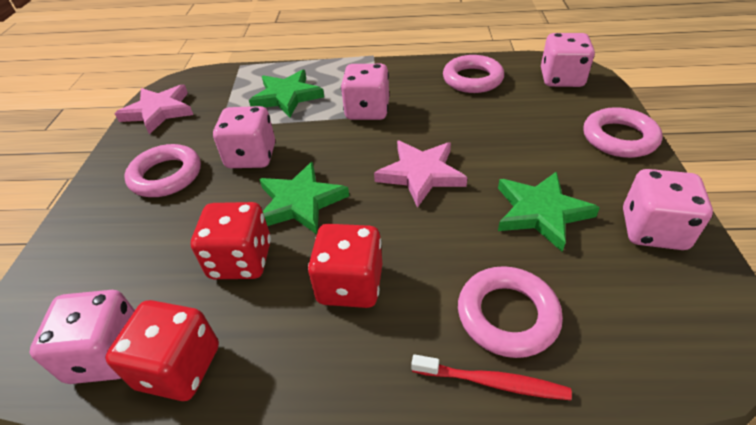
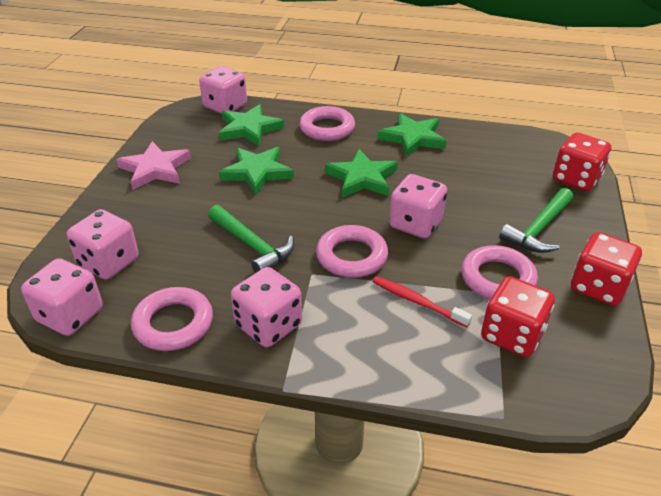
green hammer: 0 -> 2
green star: 3 -> 4
pink star: 2 -> 1

